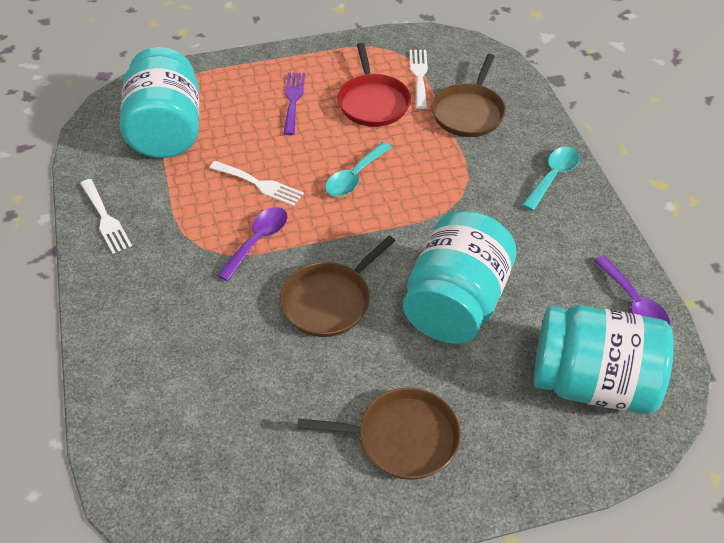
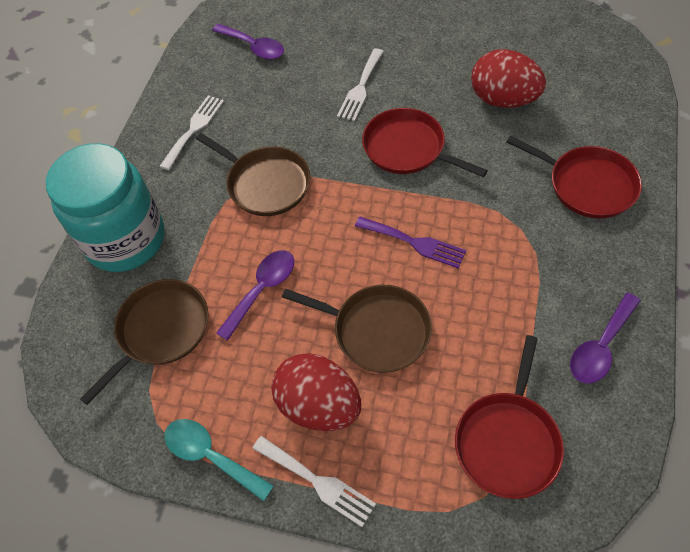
purple spoon: 2 -> 3
red egg: 0 -> 2
red pan: 1 -> 3
turquoise jar: 3 -> 1
turquoise spoon: 2 -> 1

